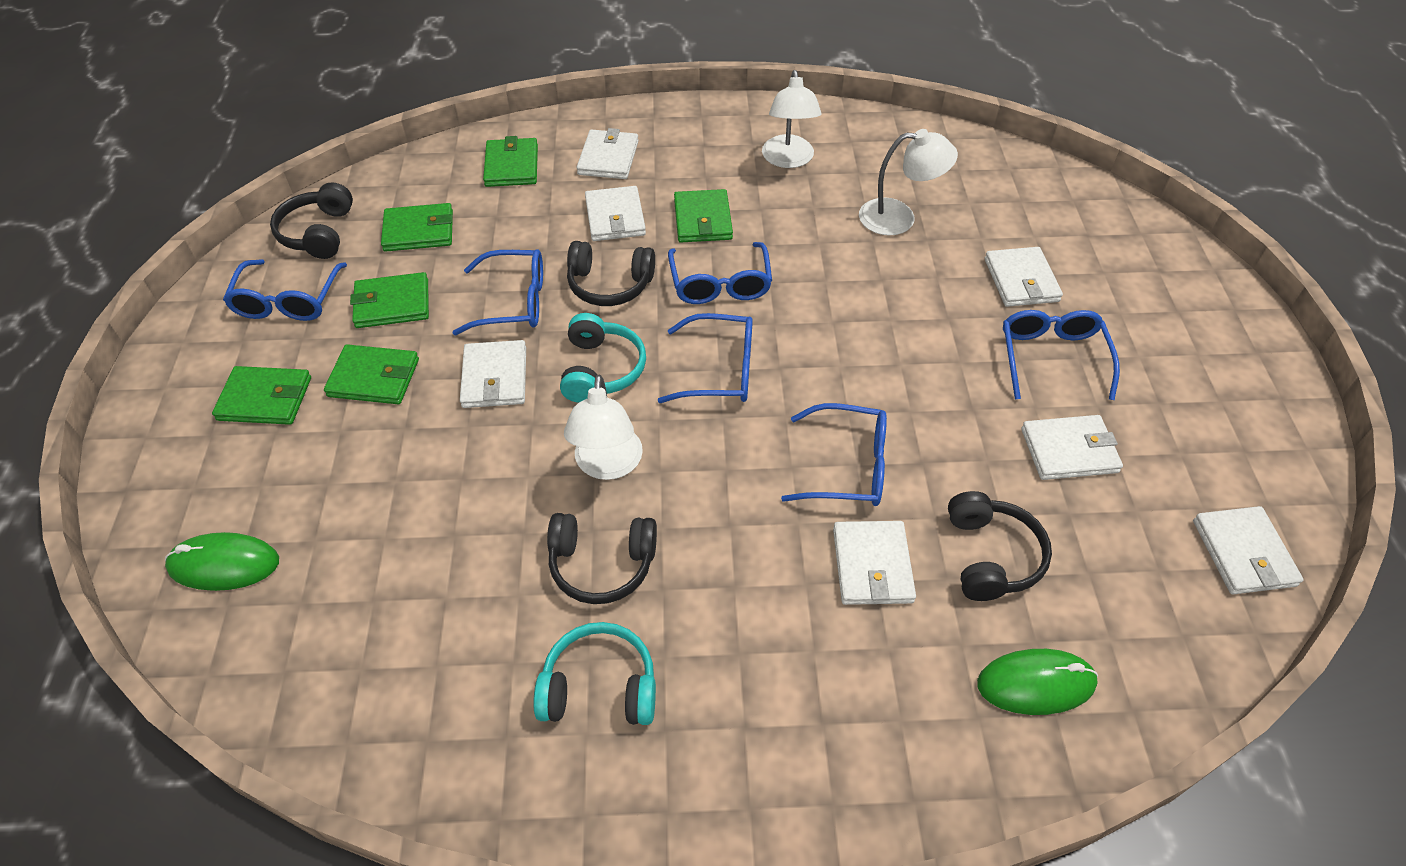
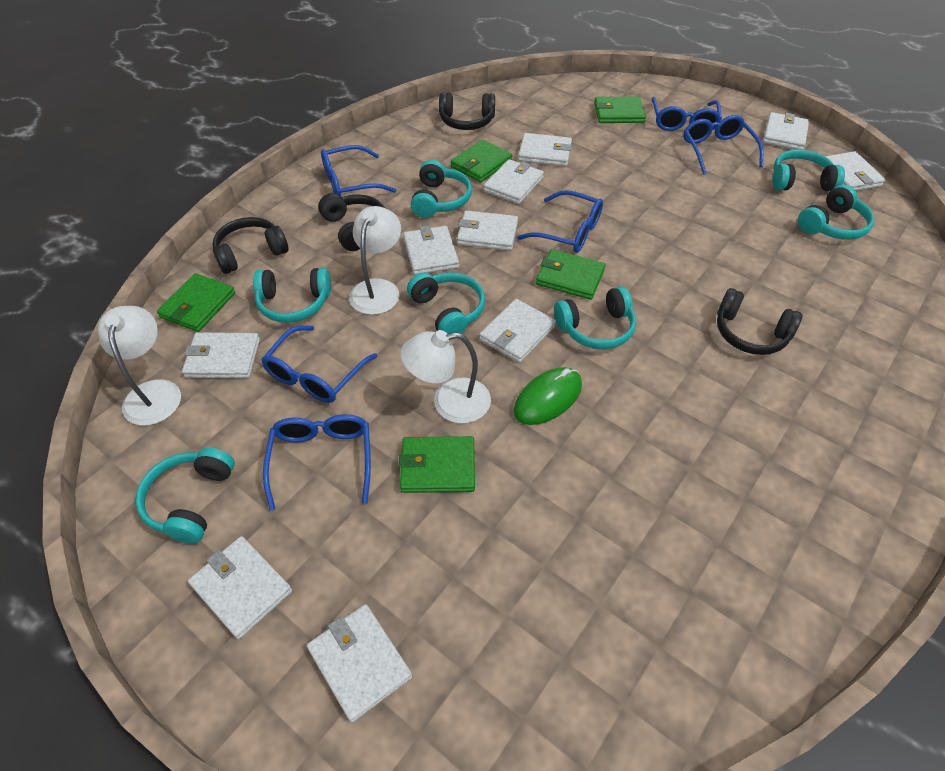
green mouse: 2 -> 1
green wallet: 6 -> 5
turquoise headphones: 2 -> 7
white wallet: 7 -> 10

